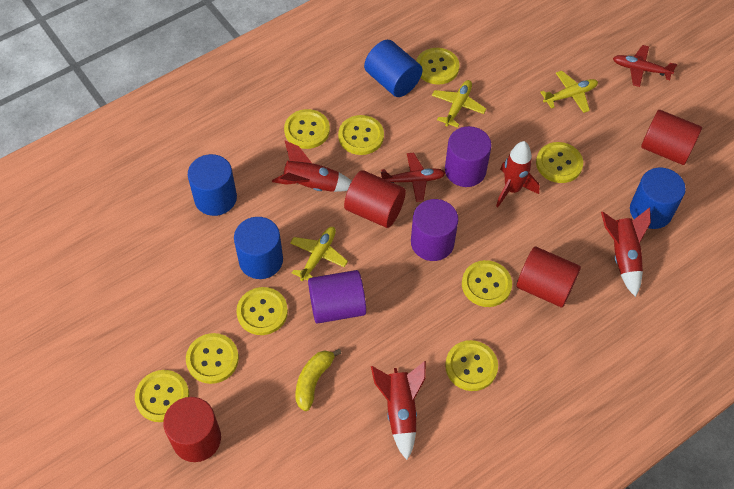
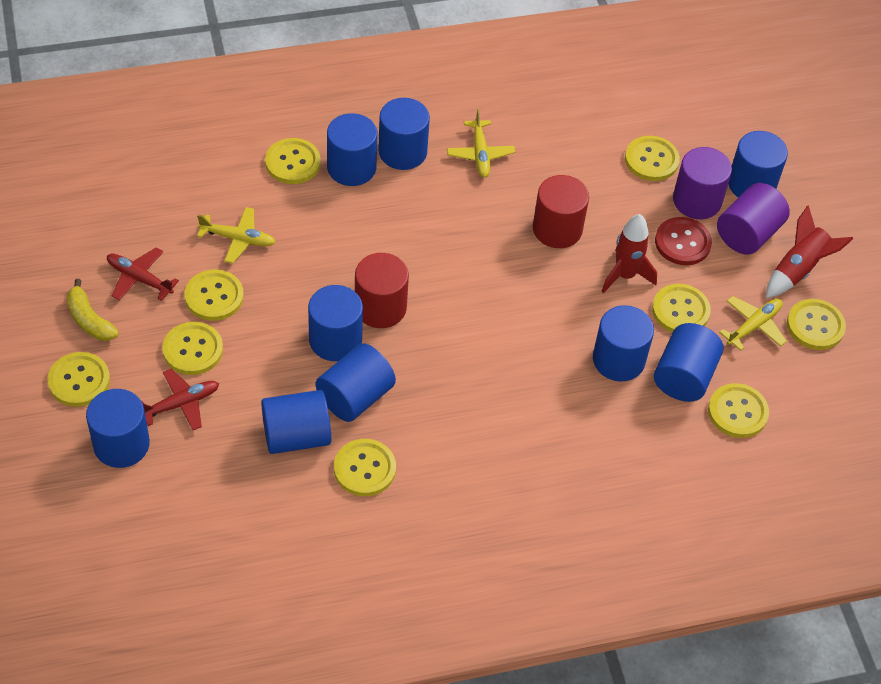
blue cylinder: 4 -> 9
purple cylinder: 3 -> 2
red button: 0 -> 1
red cylinder: 4 -> 2
red rocket: 4 -> 2

